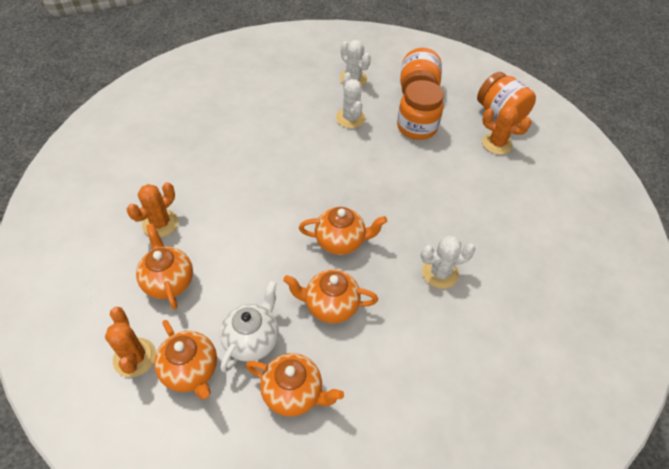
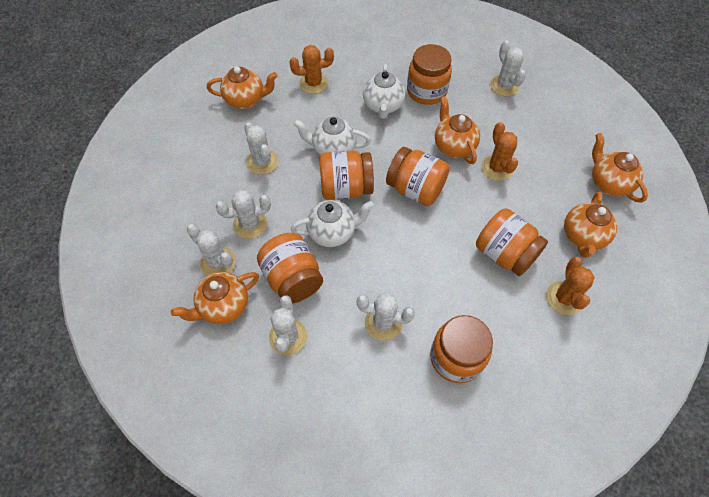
orange jar: 3 -> 6
white cactus: 3 -> 6
white teapot: 1 -> 3

